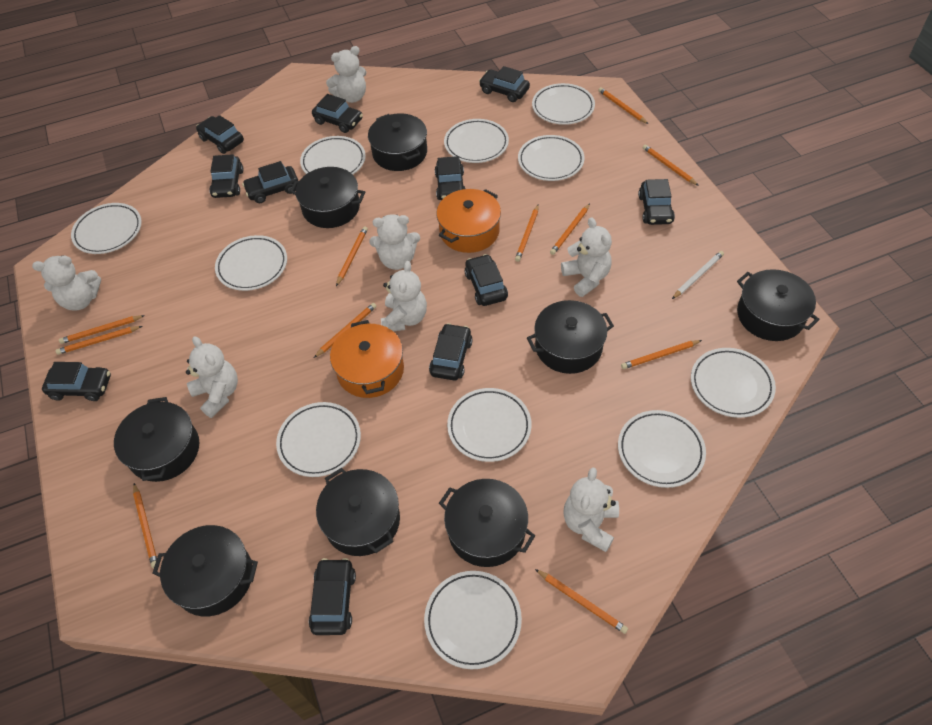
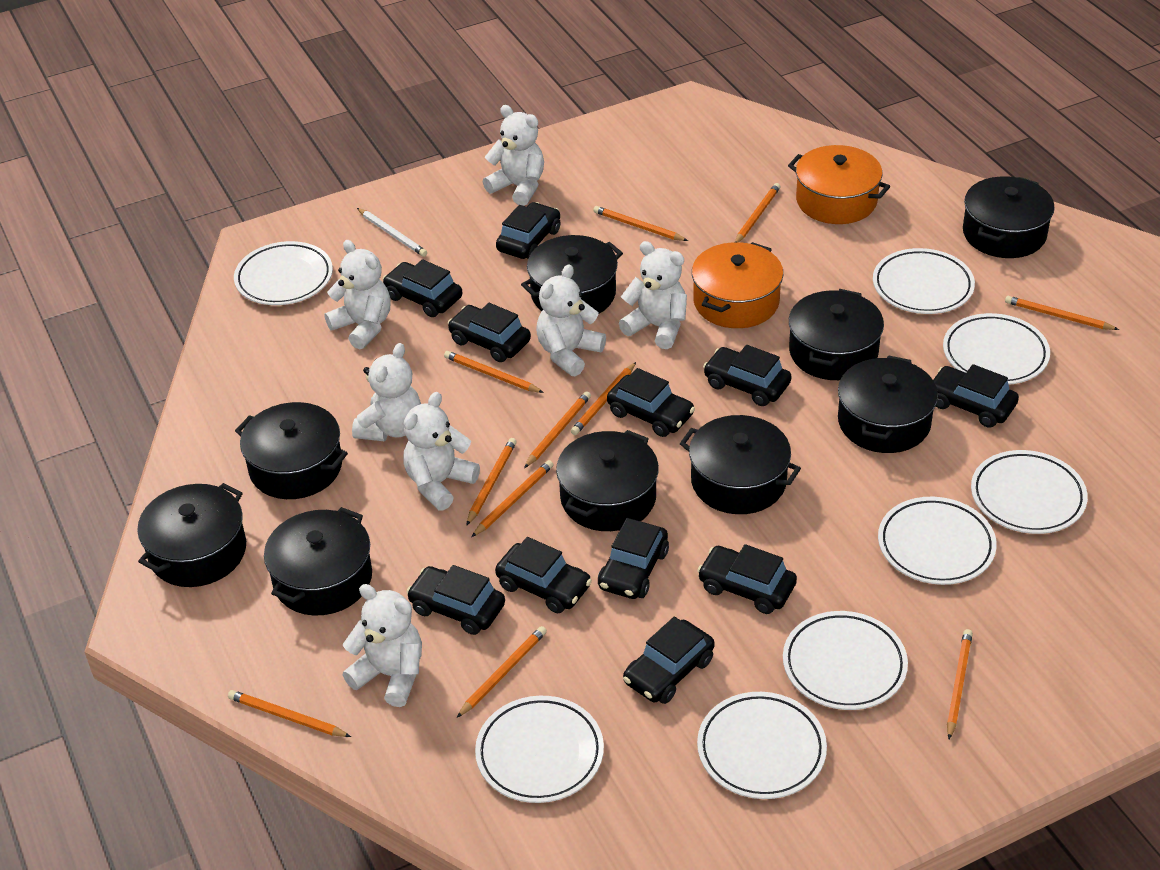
black pot: 8 -> 9
white plate: 11 -> 8

